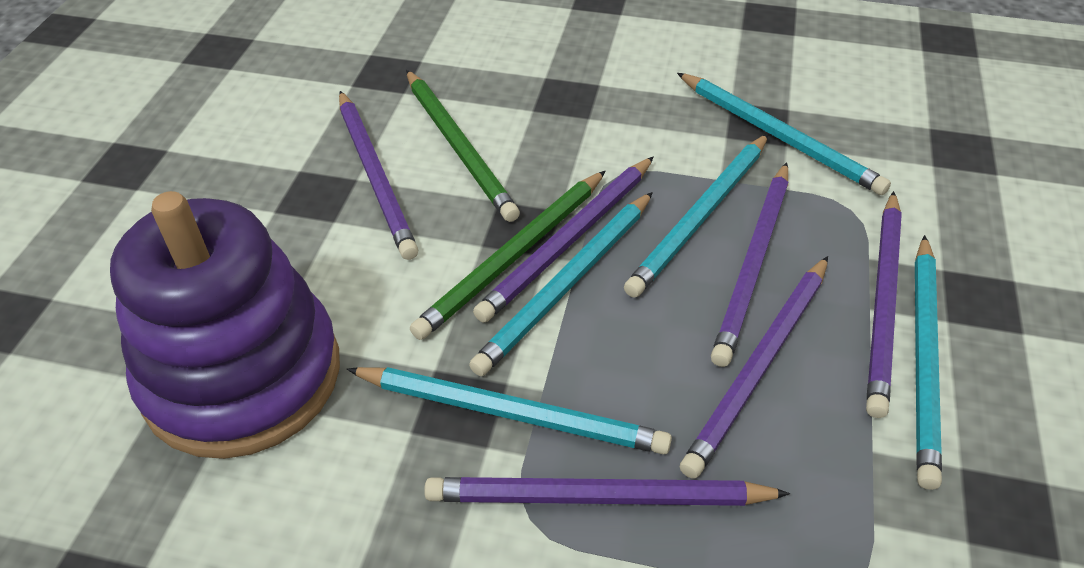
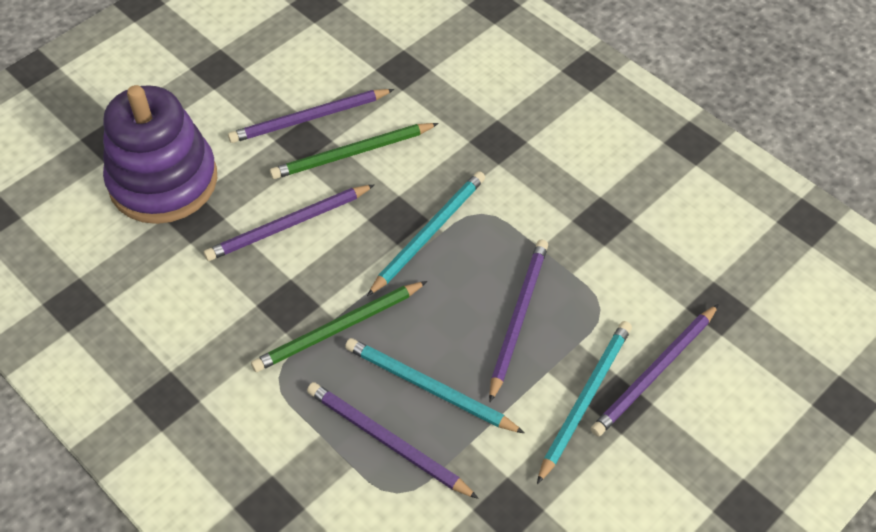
purple pencil: 6 -> 5
turquoise pencil: 5 -> 3

